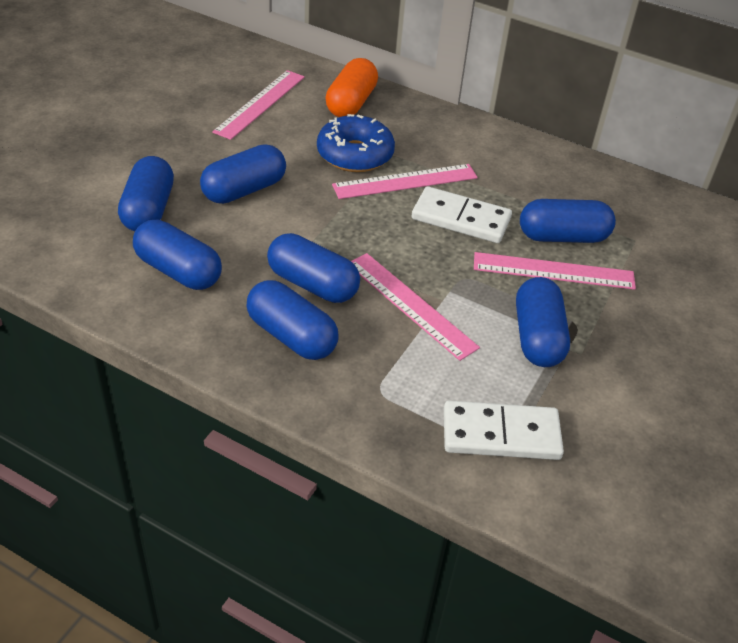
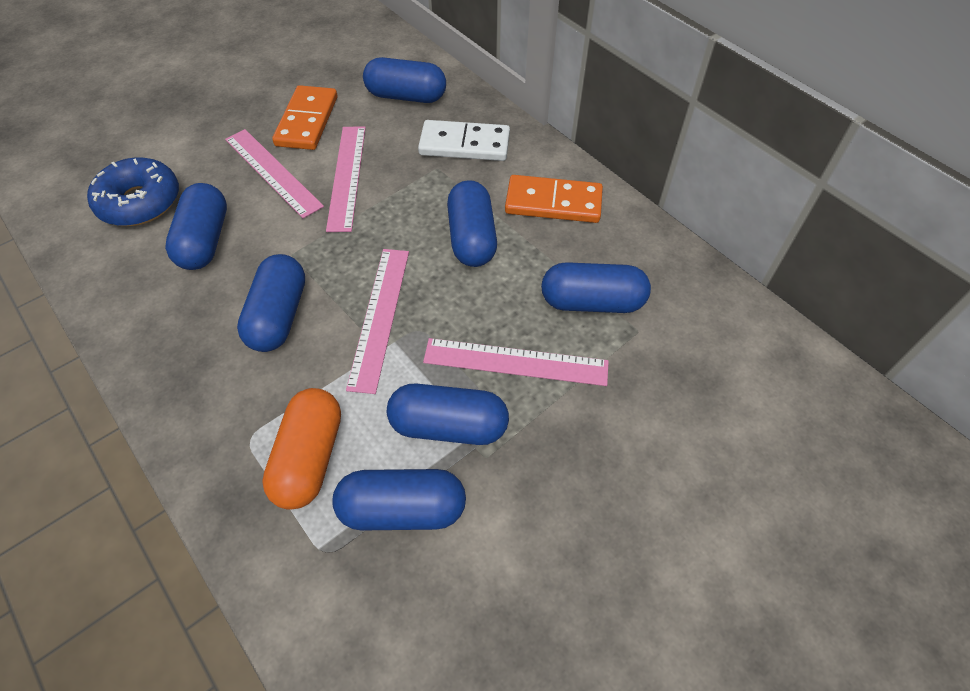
orange domino: 0 -> 2
white domino: 2 -> 1

